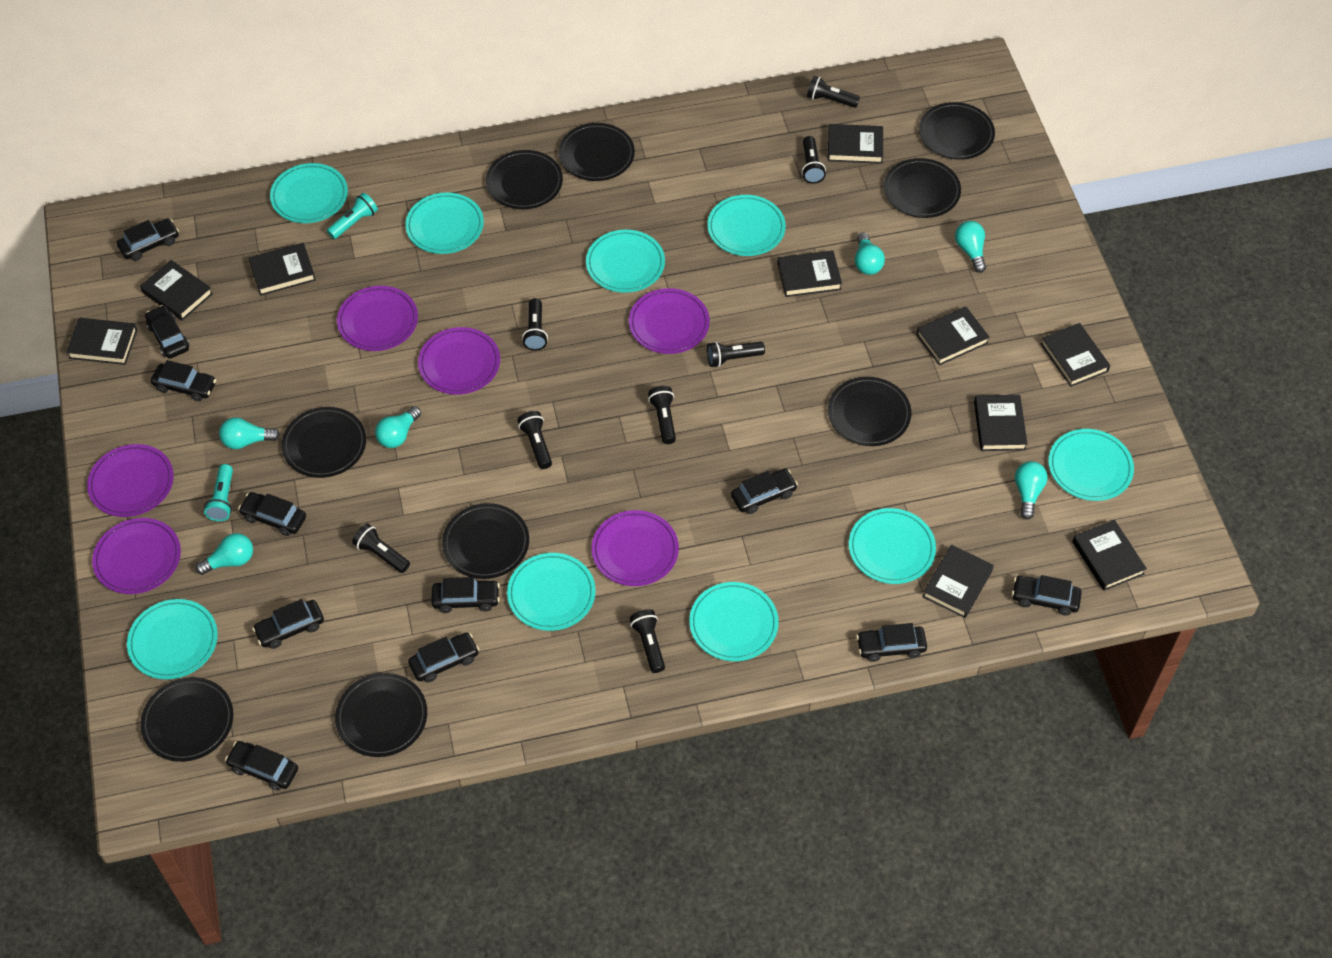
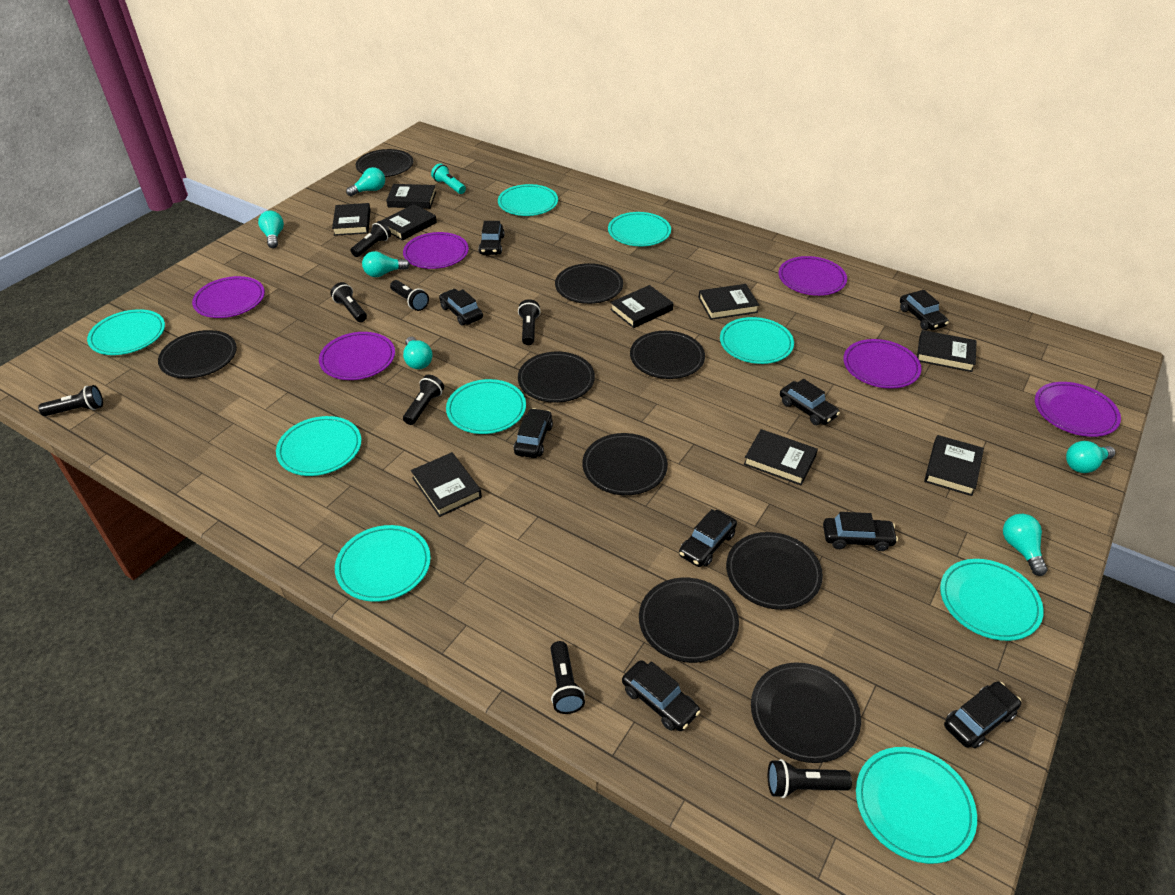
black book: 10 -> 9
black car: 11 -> 9
turquoise flashlight: 2 -> 1

